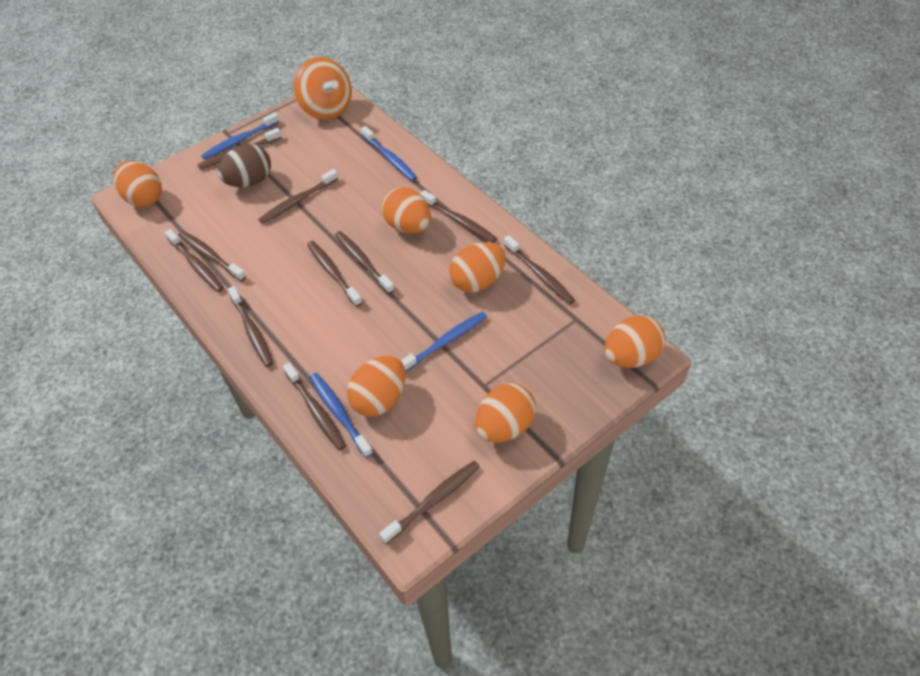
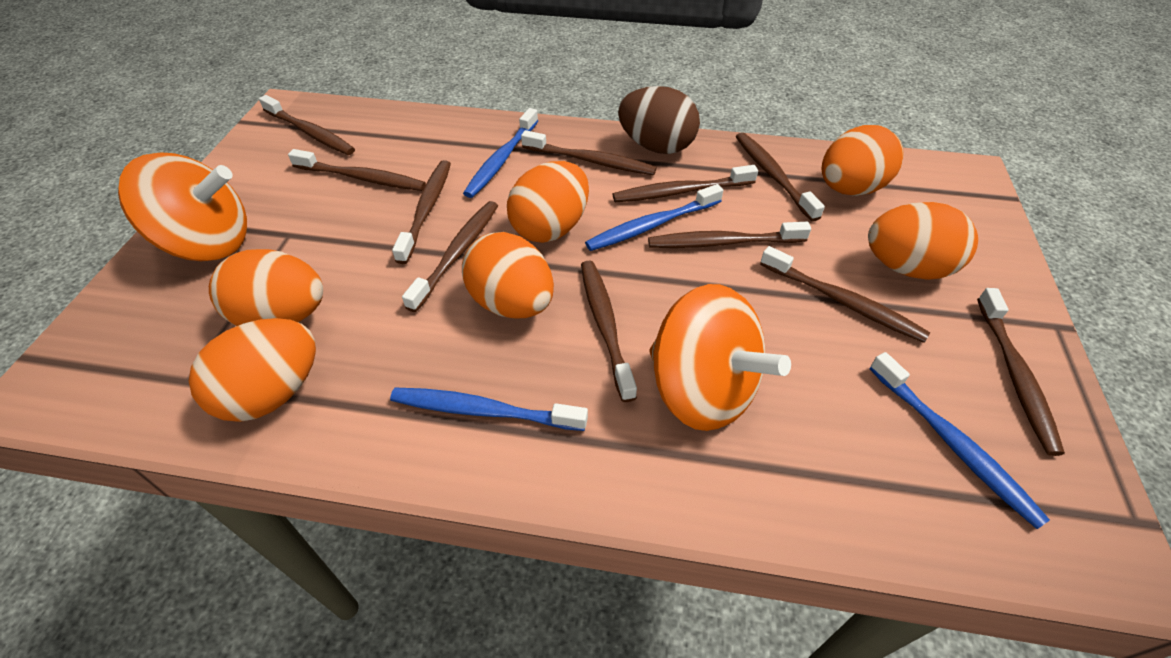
orange spinning top: 1 -> 2

